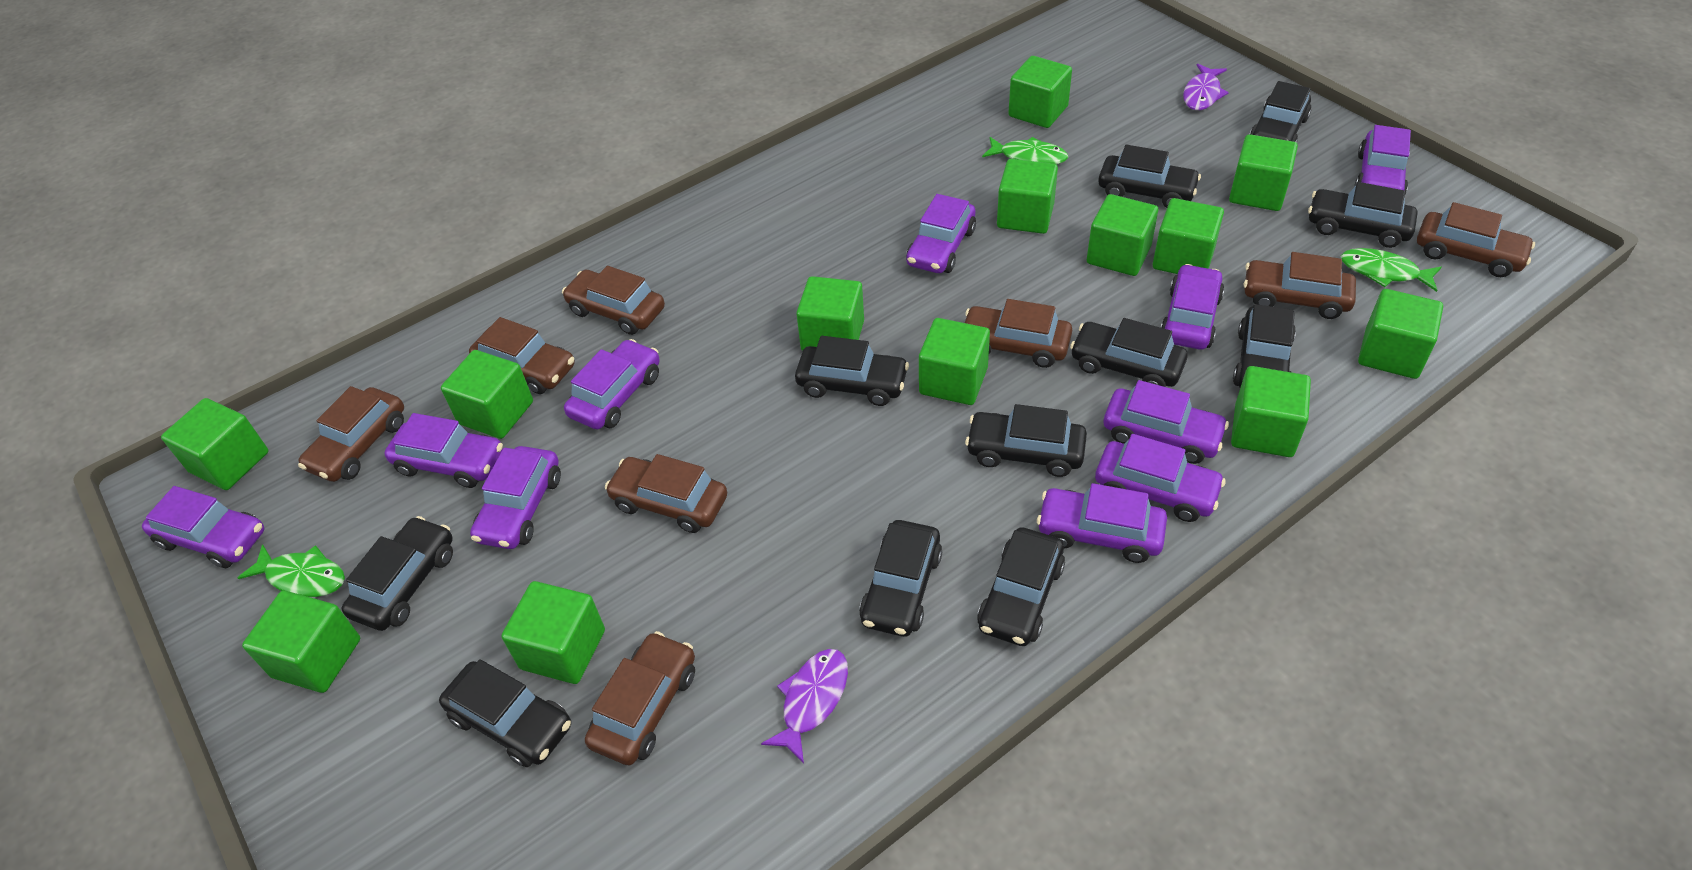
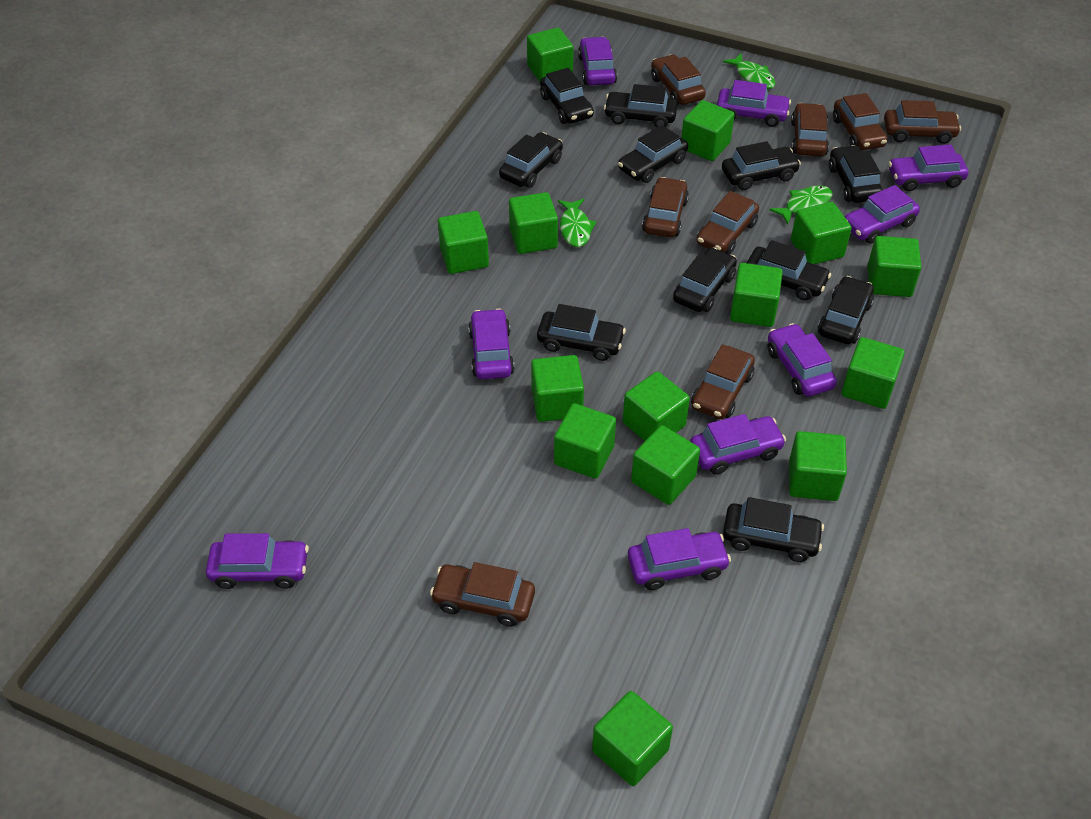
green cube: 13 -> 14
purple car: 10 -> 9
purple fish: 2 -> 0

